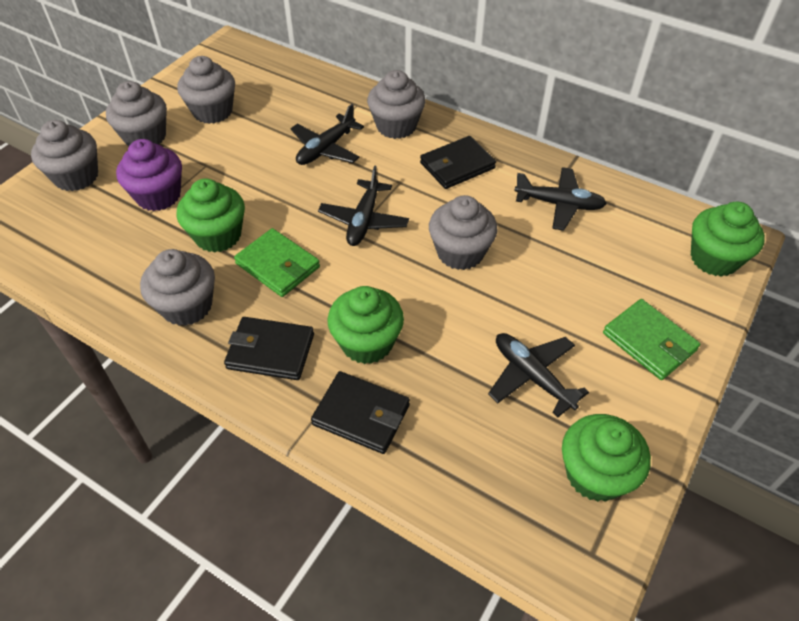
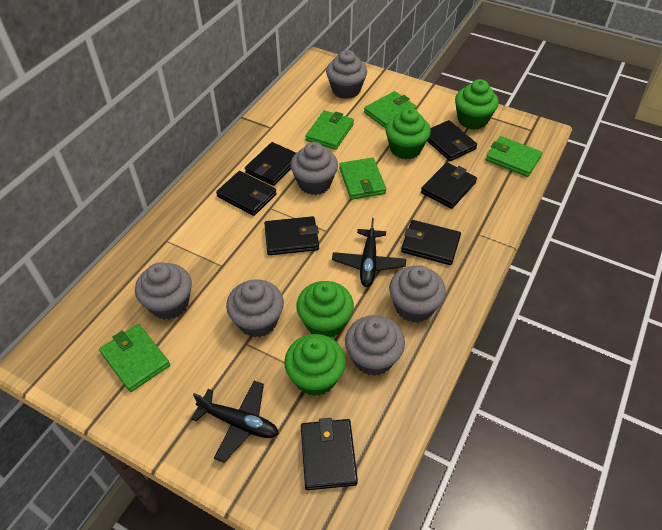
black plane: 4 -> 2
black wallet: 3 -> 7
green wallet: 2 -> 5
purple cupcake: 1 -> 0

